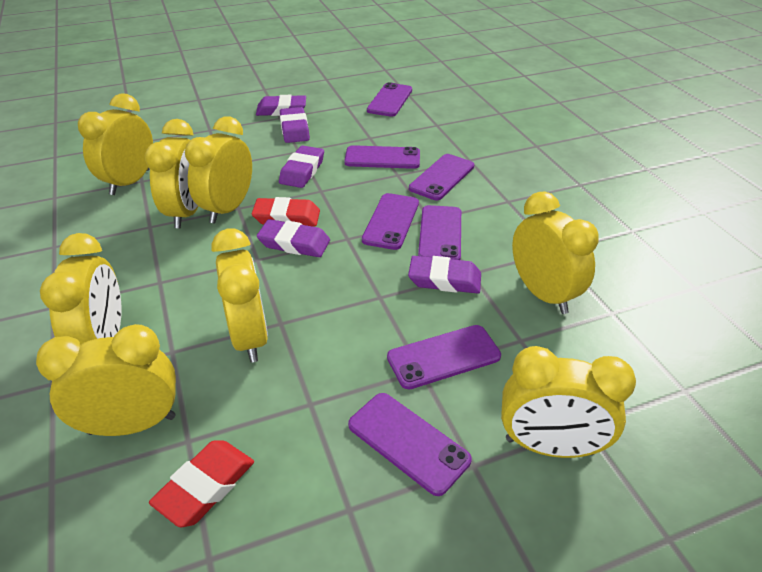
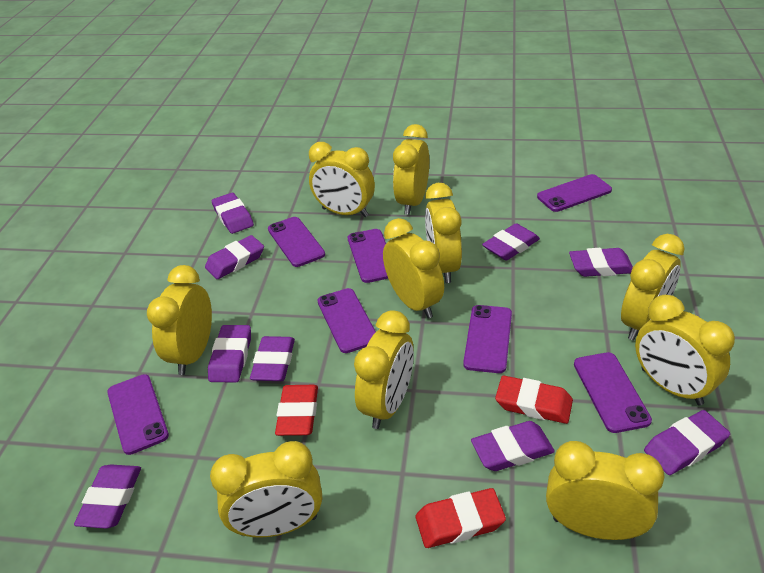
purple eraser: 5 -> 9
red eraser: 2 -> 3
yellow clock: 8 -> 10

